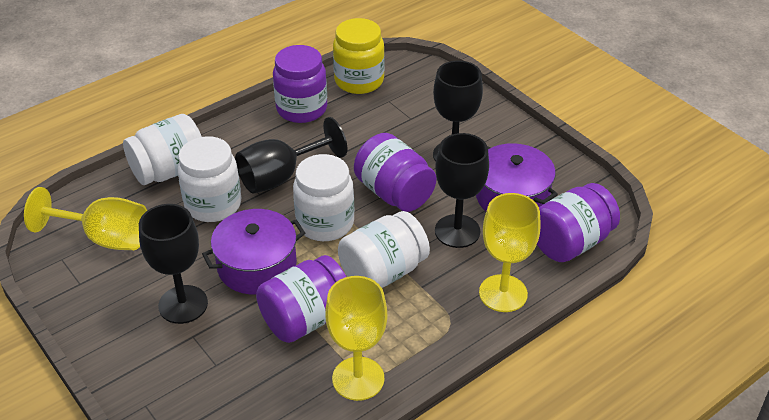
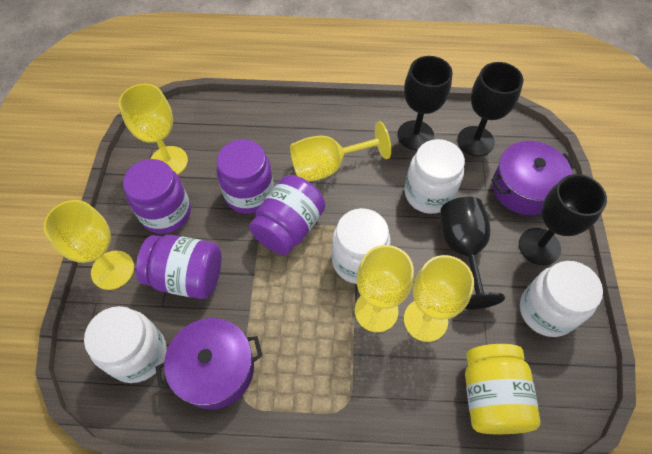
yellow goblet: 3 -> 5

